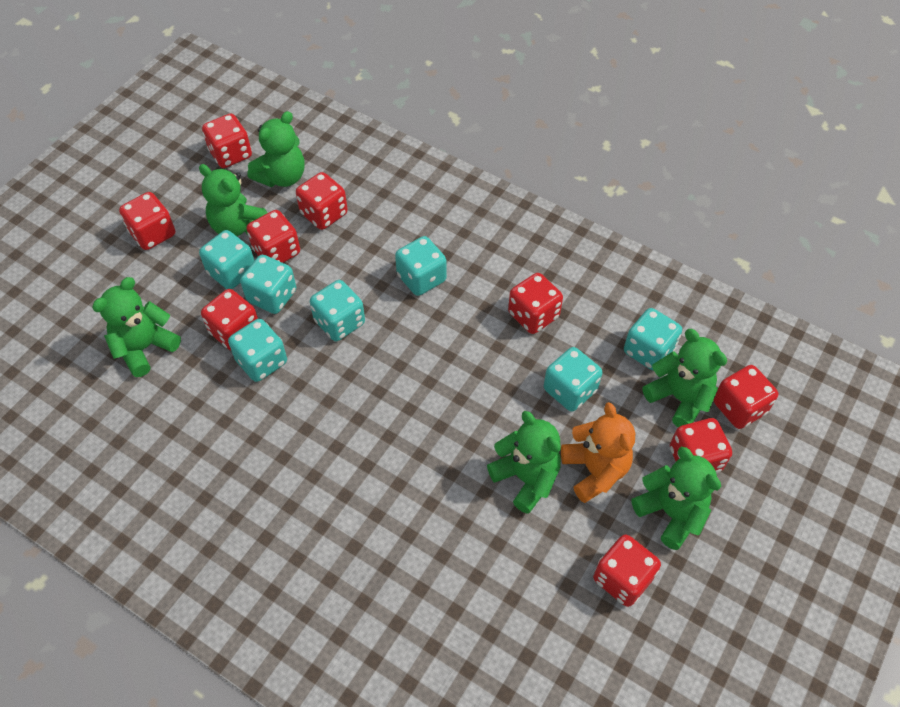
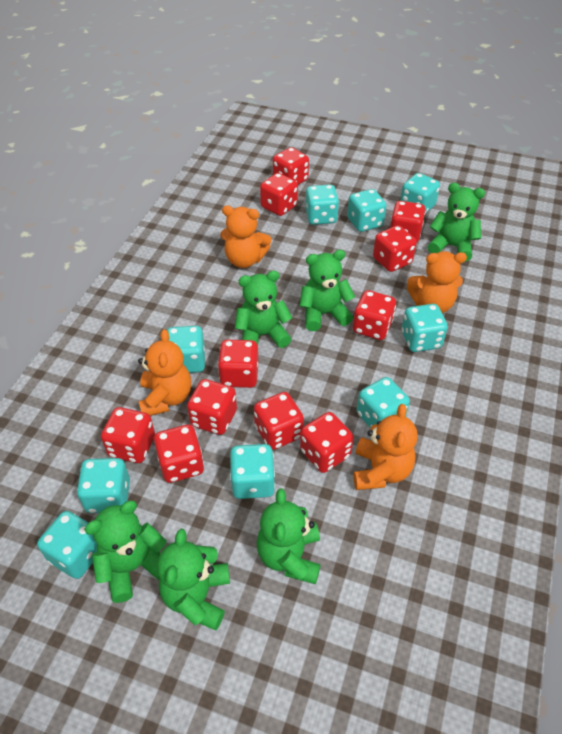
orange teddy bear: 1 -> 4
red dice: 9 -> 11
turquoise dice: 7 -> 9

